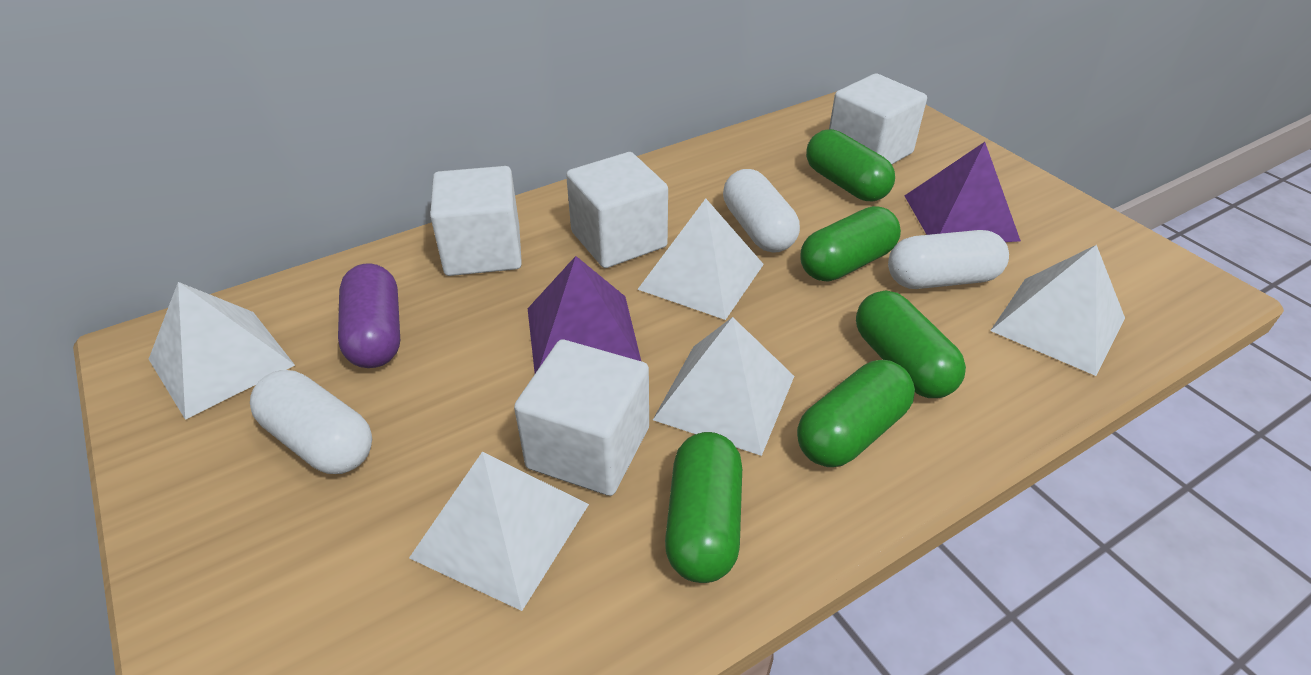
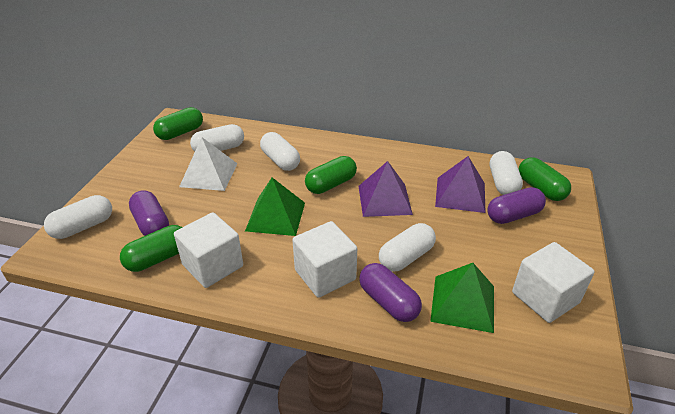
green capsule: 5 -> 4
green pyramid: 0 -> 2
purple capsule: 1 -> 3
white capsule: 3 -> 5
white cube: 4 -> 3
white pyramid: 5 -> 1

